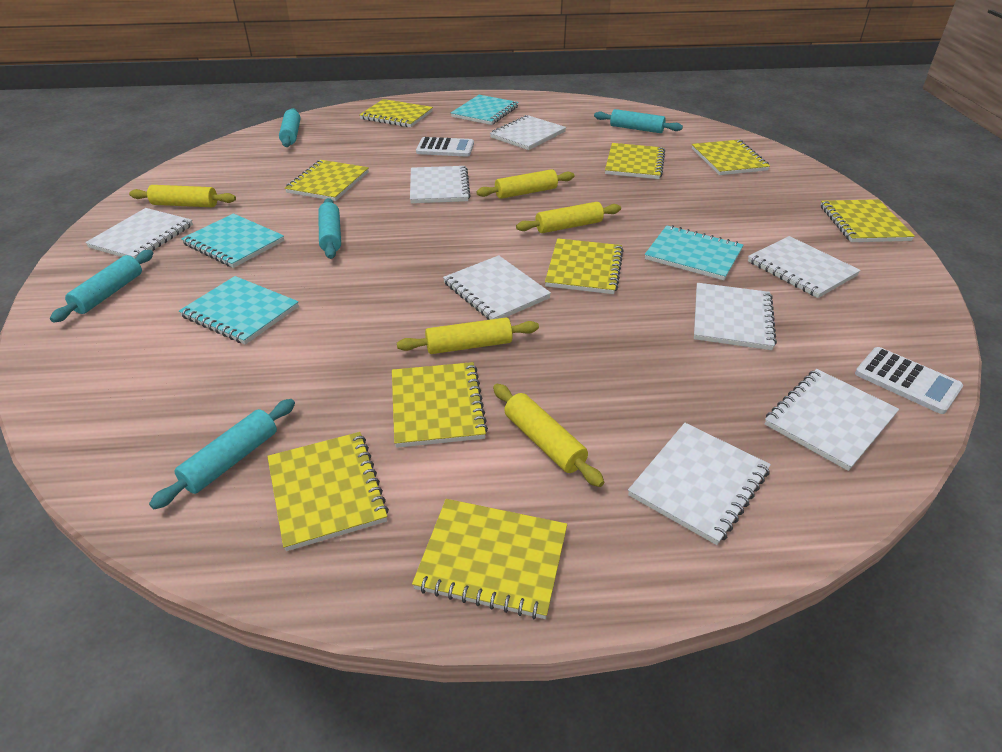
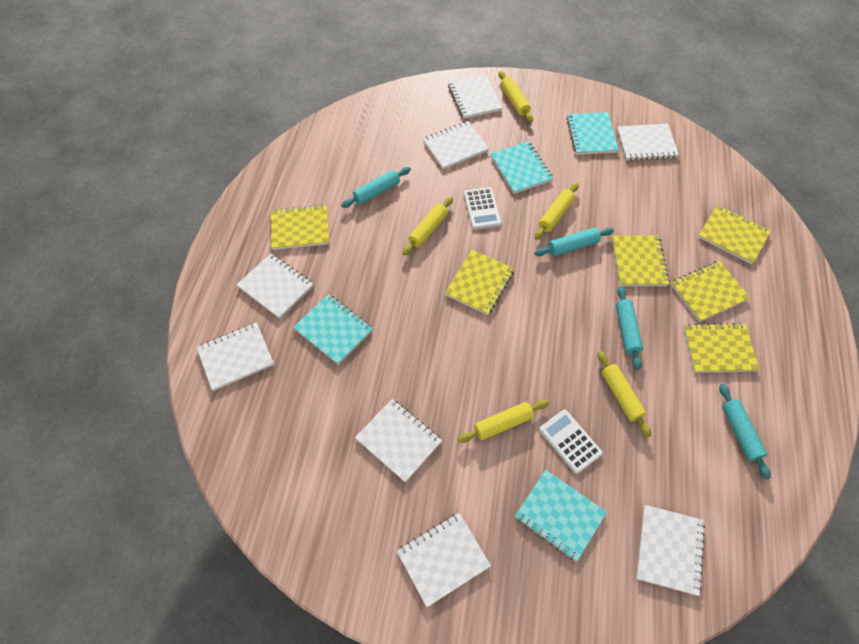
turquoise rolling pin: 5 -> 4
yellow notebook: 9 -> 6

